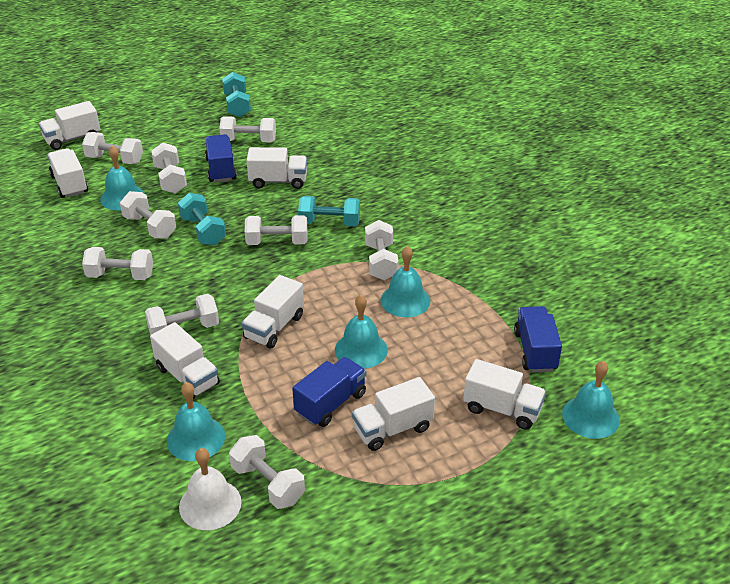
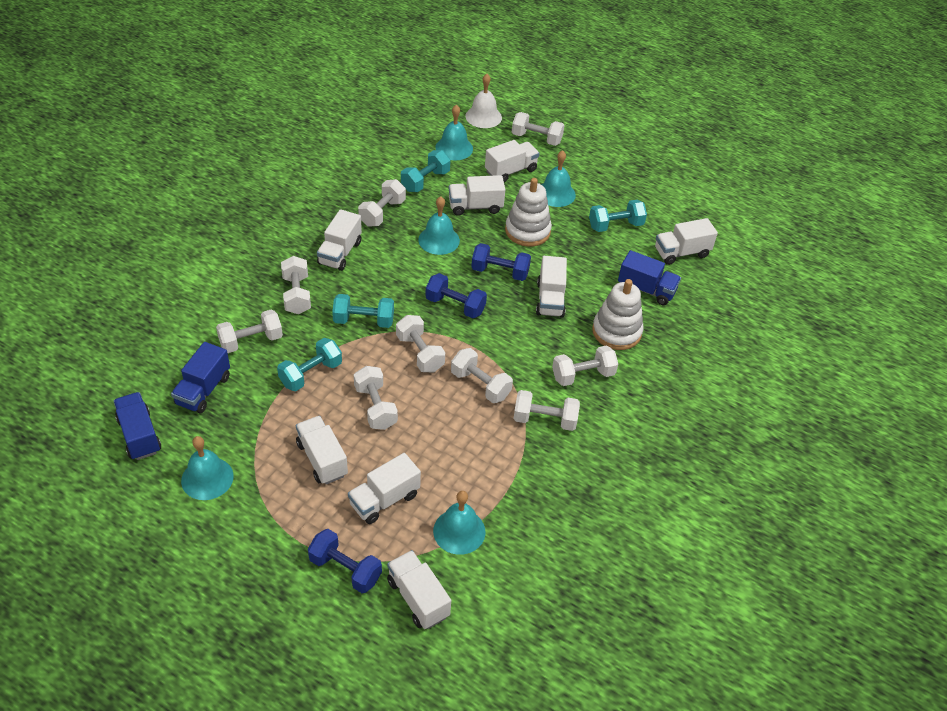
blue dumbbell: 0 -> 3
turquoise dumbbell: 3 -> 4
white stacking toy: 0 -> 2
white truck: 7 -> 8

